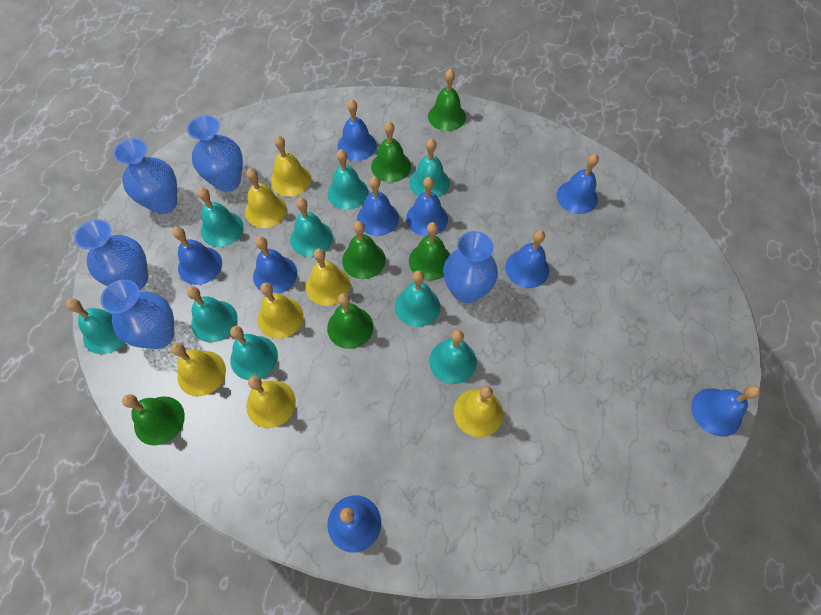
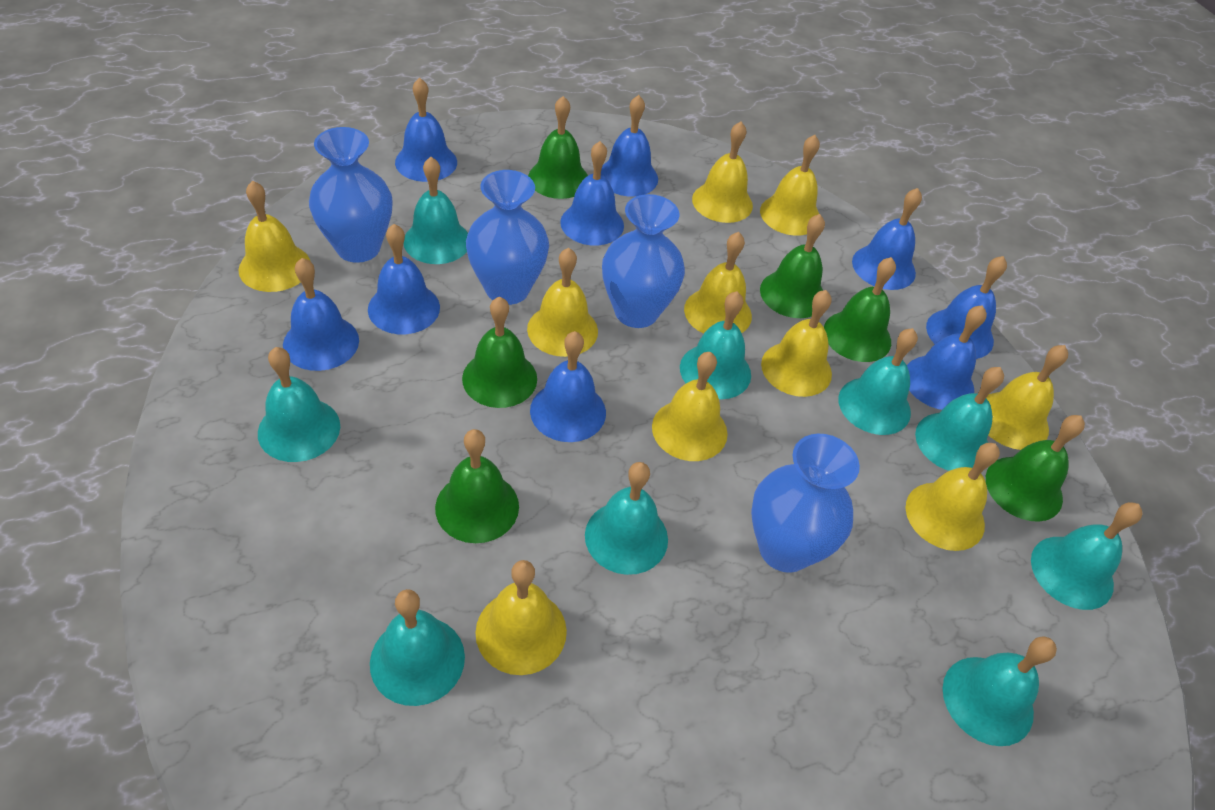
blue vase: 5 -> 4
yellow bell: 7 -> 10

